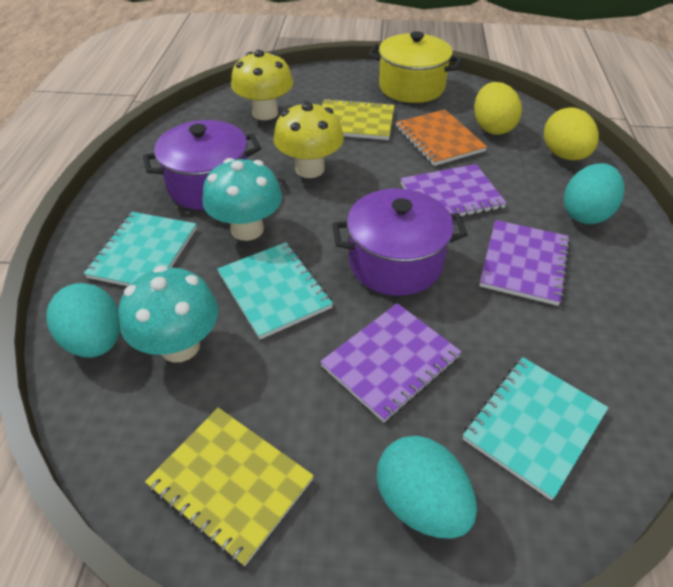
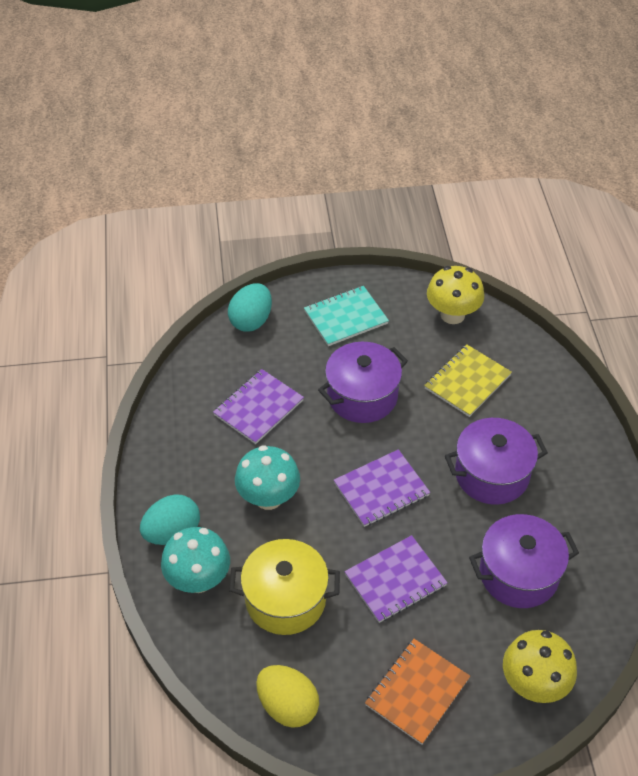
purple pot: 2 -> 3
turquoise egg: 3 -> 2
turquoise notebook: 3 -> 1
yellow egg: 2 -> 1
yellow notebook: 2 -> 1

